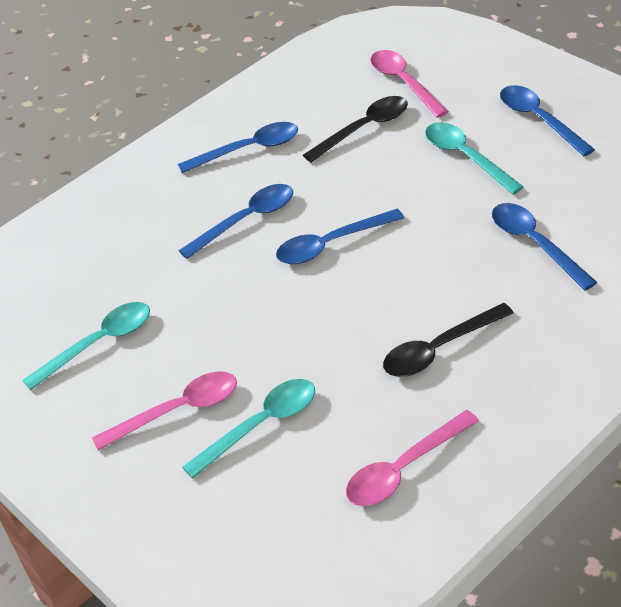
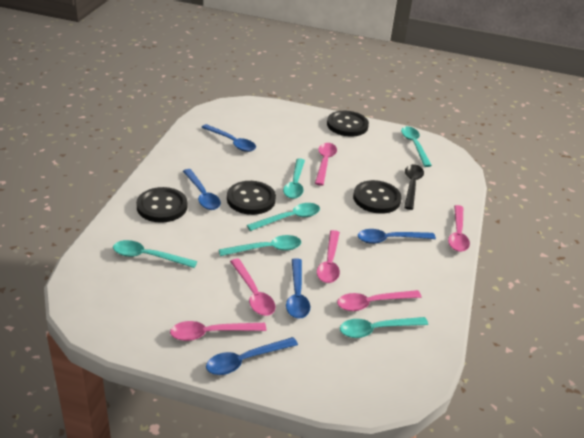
black button: 0 -> 4
black spoon: 2 -> 1
pink spoon: 3 -> 6
turquoise spoon: 3 -> 6

